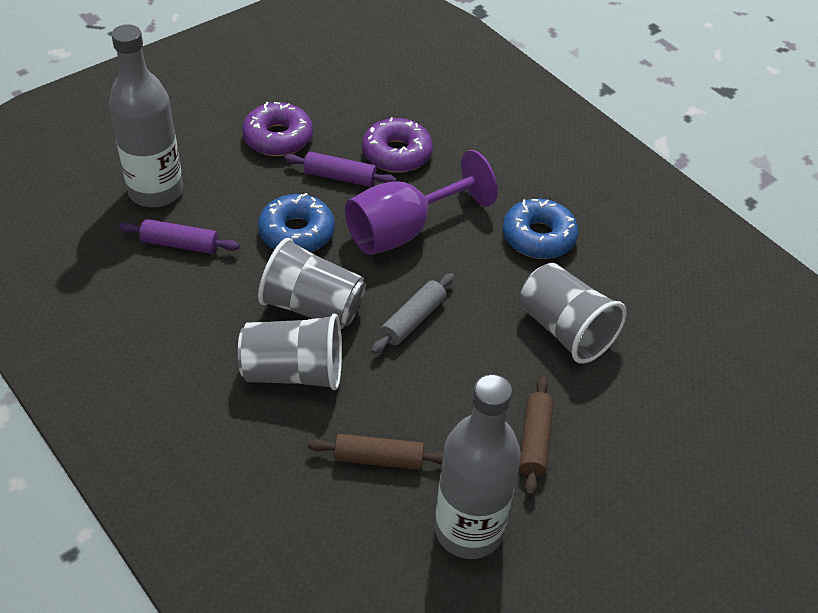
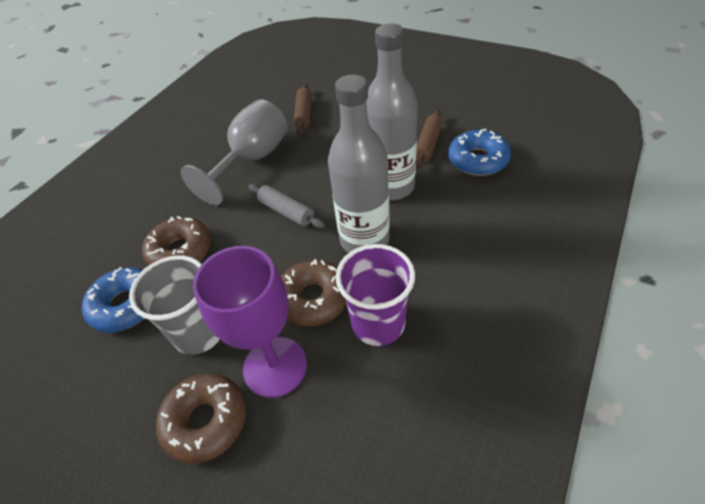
brown donut: 0 -> 3
grey cup: 3 -> 1
grey goblet: 0 -> 1
purple cup: 0 -> 1
purple donut: 2 -> 0
purple rolling pin: 2 -> 0

